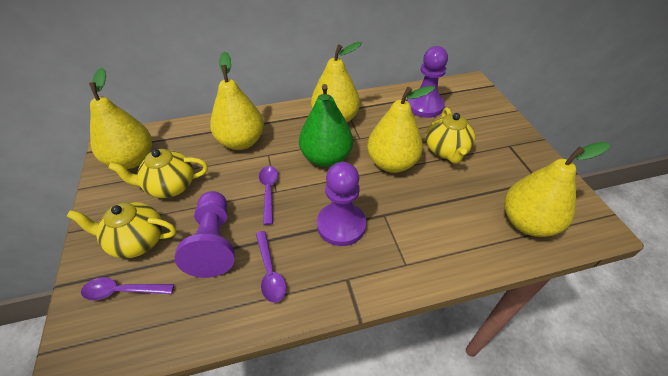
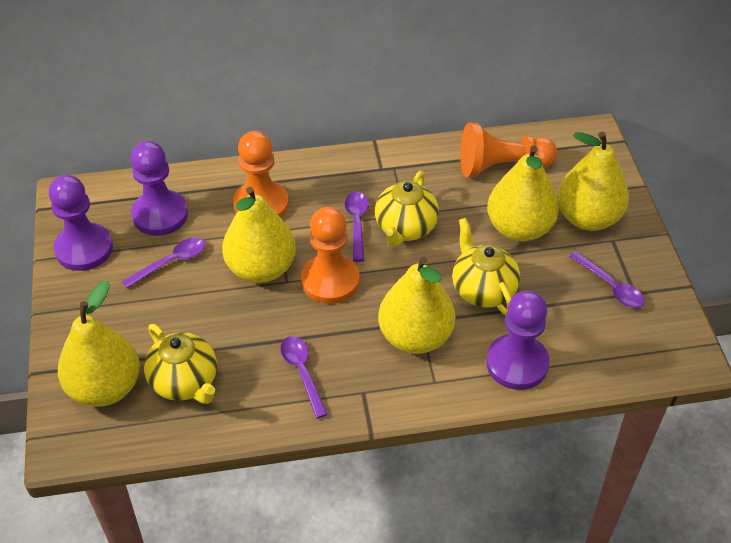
green pear: 1 -> 0
orange pawn: 0 -> 3
purple spoon: 3 -> 4

